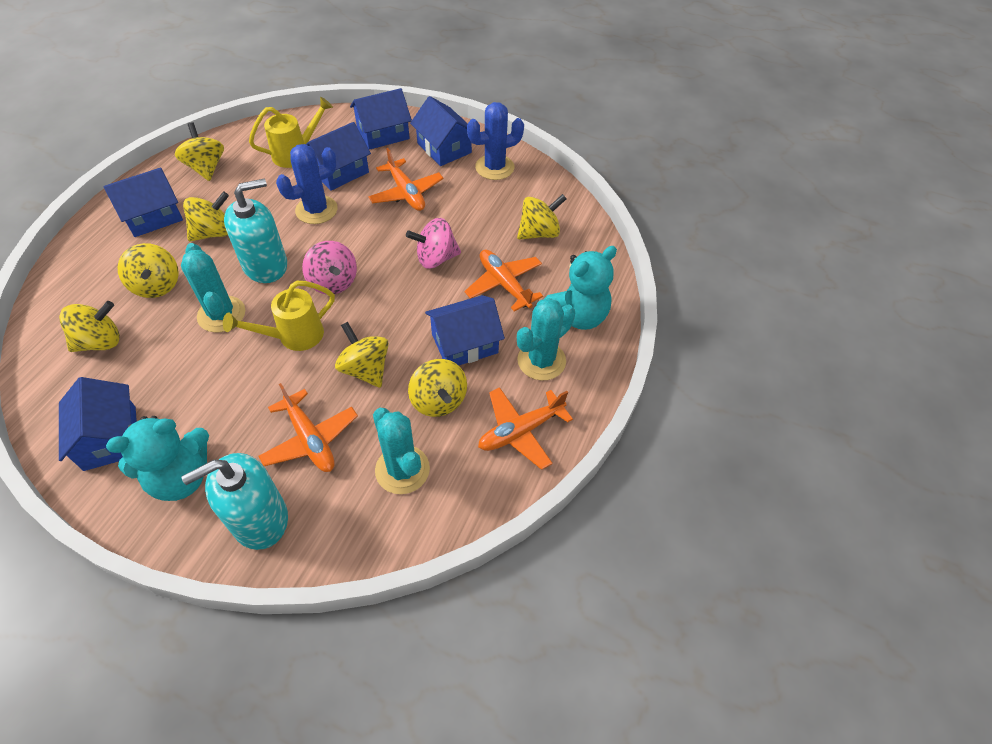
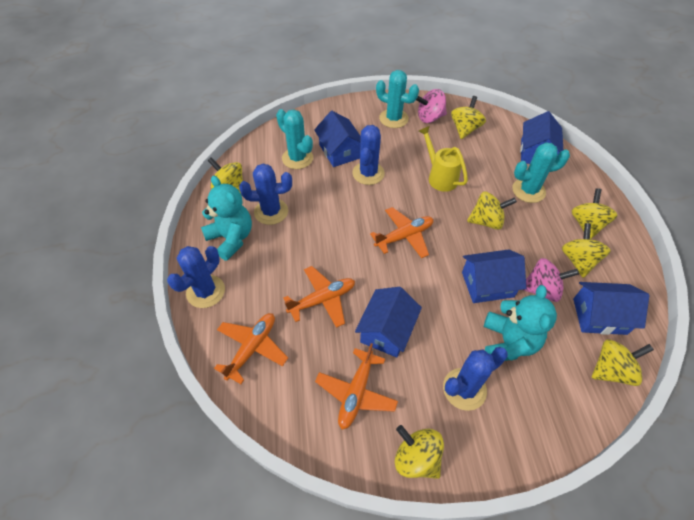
blue cactus: 2 -> 4
blue house: 6 -> 5
turquoise soap dispenser: 2 -> 0
yellow watering can: 2 -> 1

